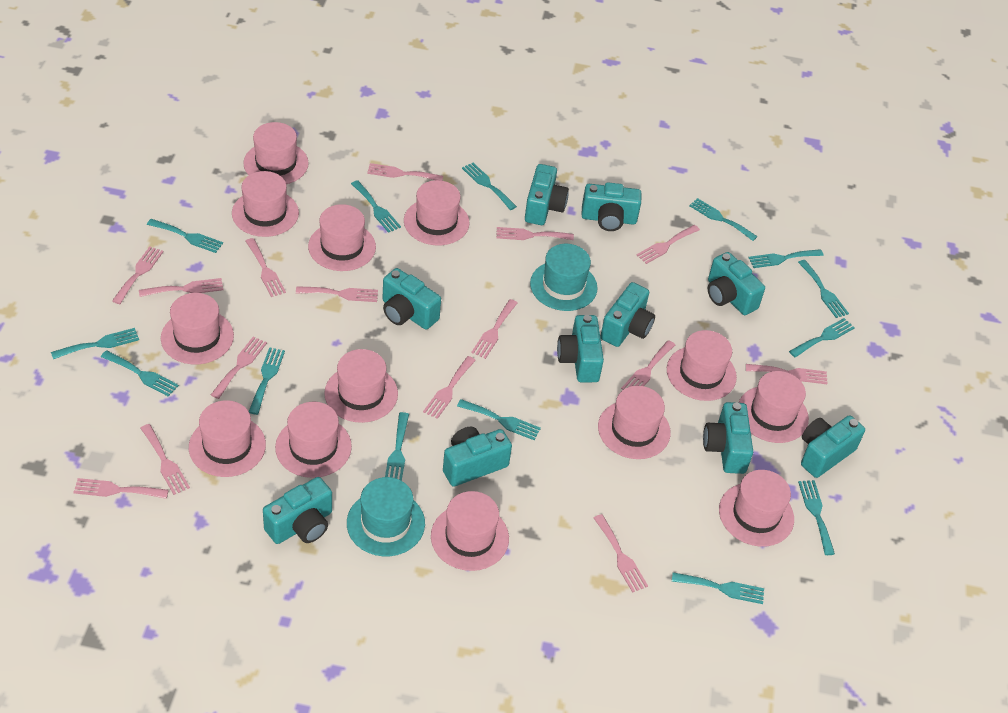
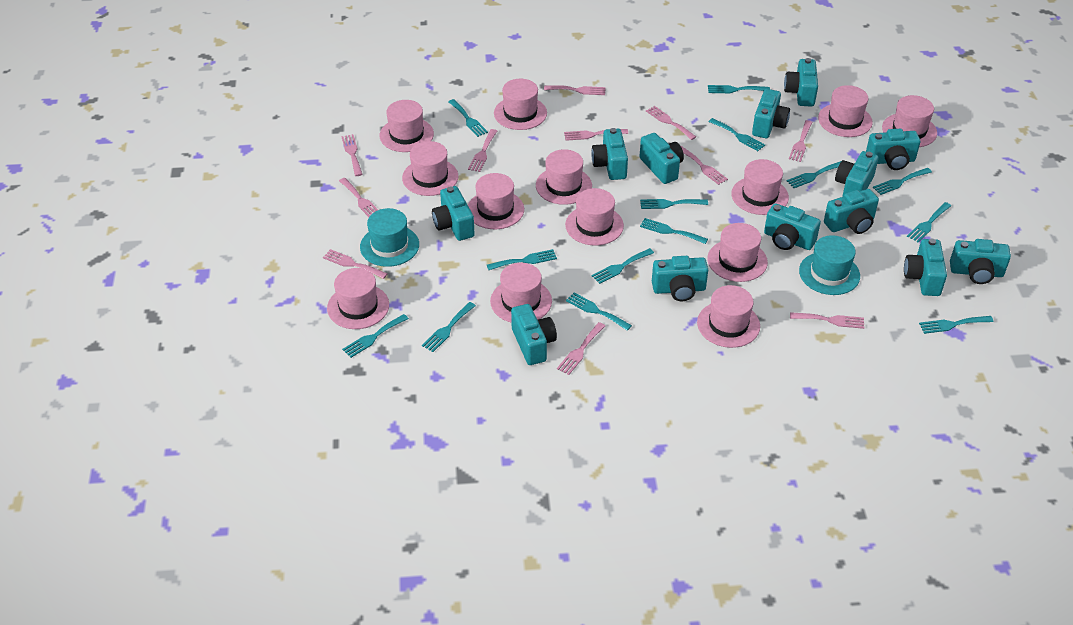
pink fork: 15 -> 11
turquoise camera: 10 -> 13

